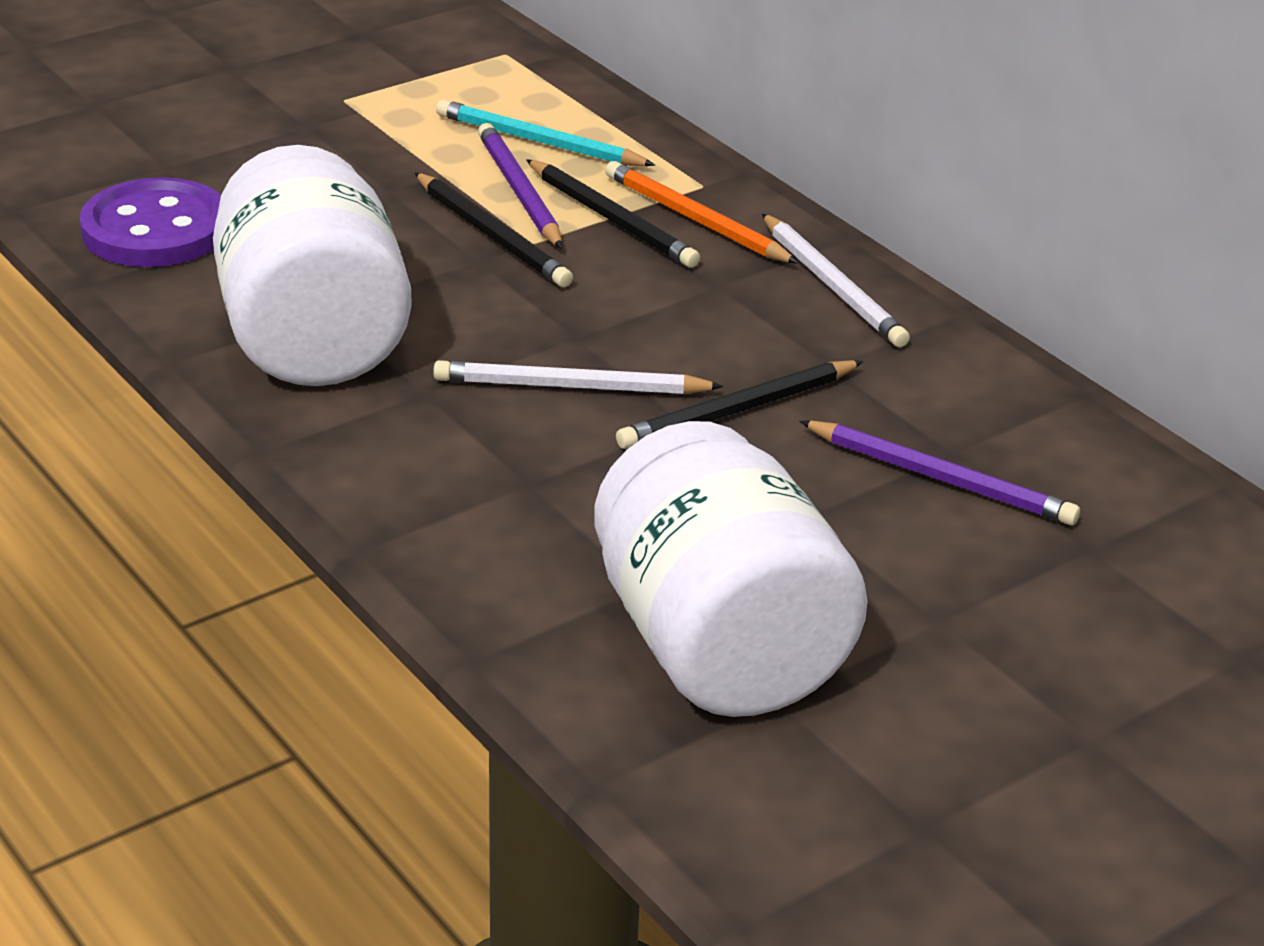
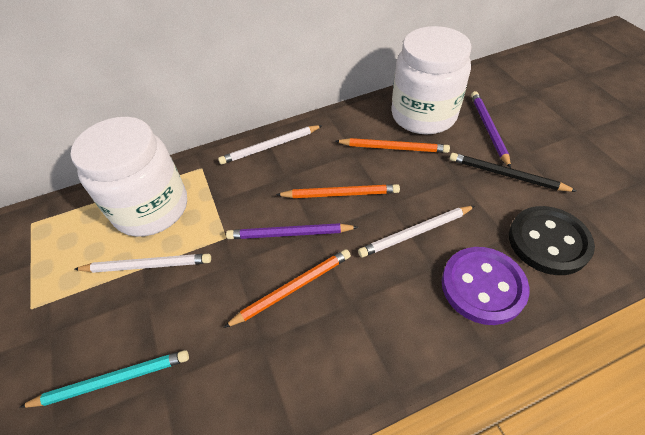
black button: 0 -> 1
black pencil: 3 -> 1
orange pencil: 1 -> 3
white pencil: 2 -> 3

